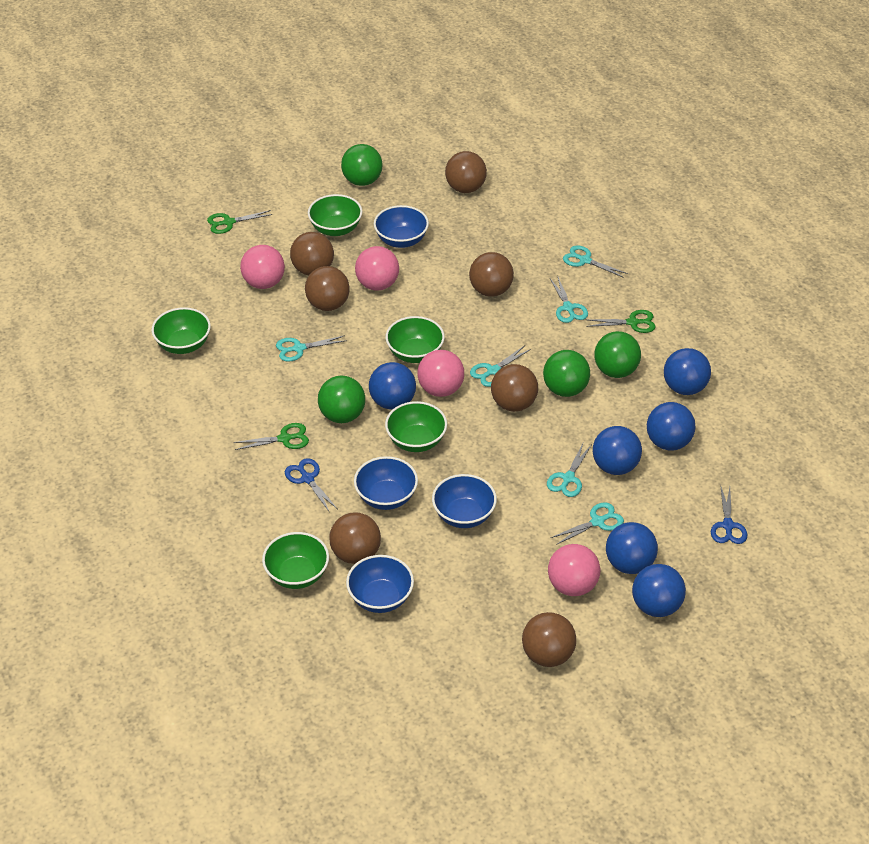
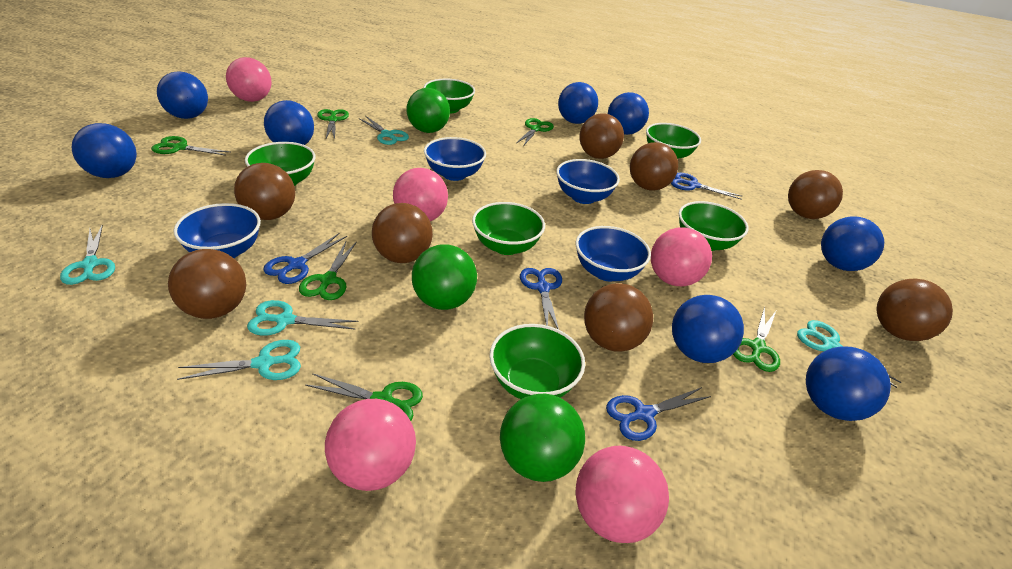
blue ball: 6 -> 8
blue scissors: 2 -> 4
brown ball: 7 -> 8
green ball: 4 -> 3
green bowl: 5 -> 6
green scissors: 3 -> 6
pink ball: 4 -> 5
turquoise scissors: 6 -> 5

